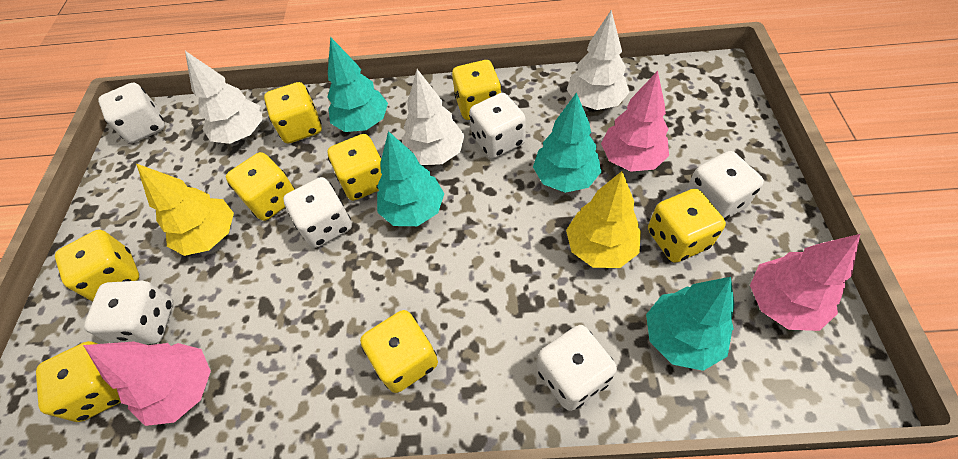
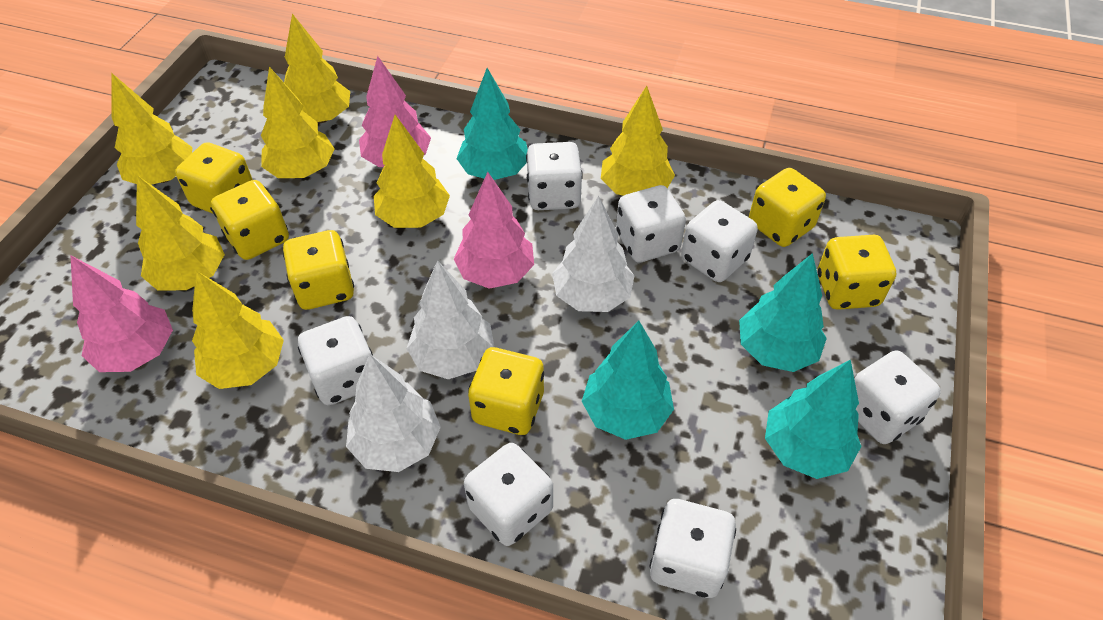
white dice: 6 -> 7
yellow dice: 8 -> 6
yellow tree: 2 -> 7

